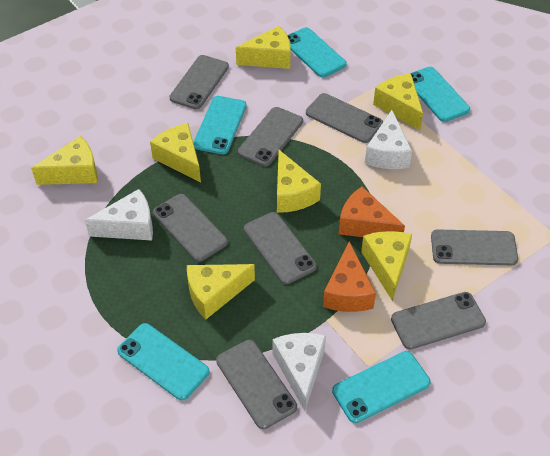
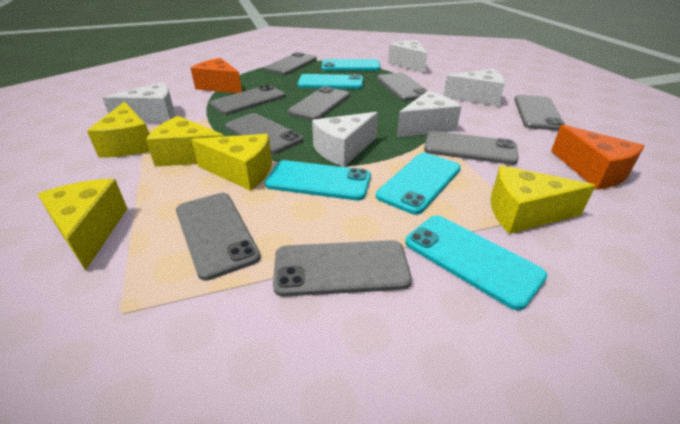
grey phone: 8 -> 9
white cheese: 3 -> 5
yellow cheese: 7 -> 5

